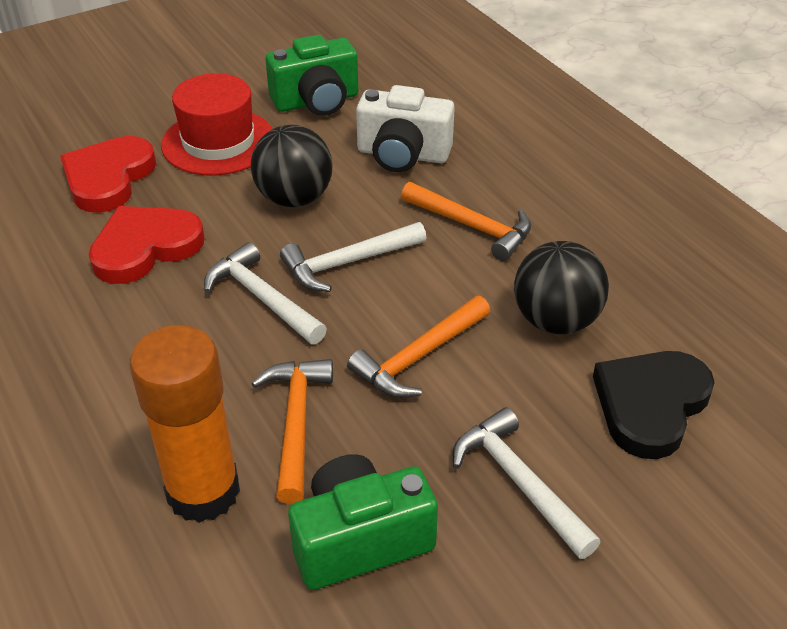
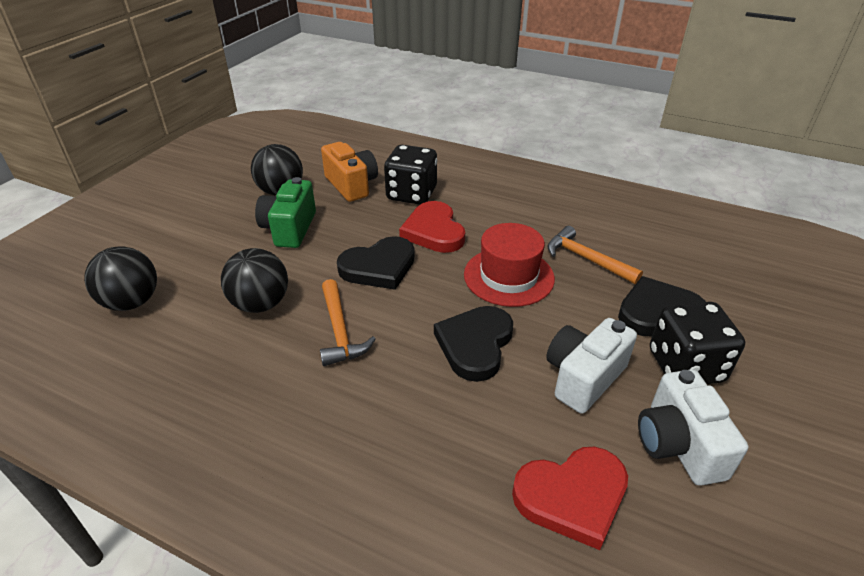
black ball: 2 -> 3
black dice: 0 -> 2
black heart: 1 -> 3
green camera: 2 -> 1
orange camera: 0 -> 1
orange glue stick: 1 -> 0
orange hammer: 3 -> 2
white camera: 1 -> 2
white hammer: 3 -> 0

